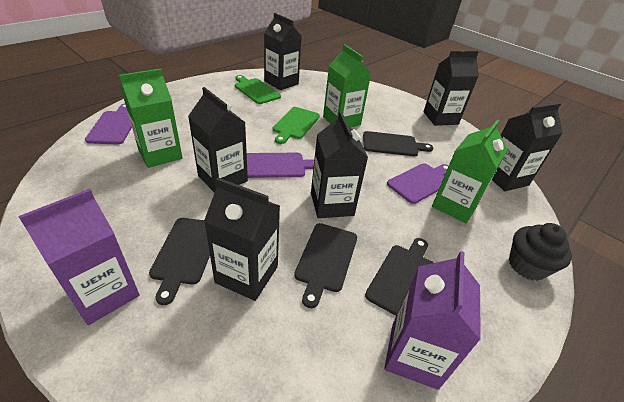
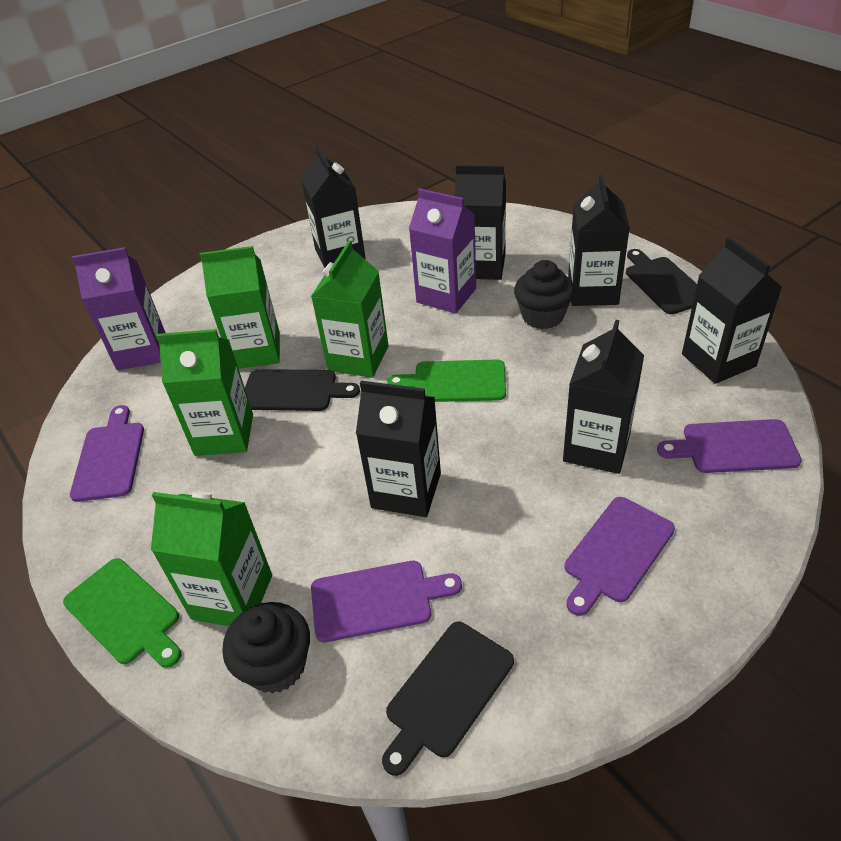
black cupcake: 1 -> 2
black cutting board: 4 -> 3
green carton: 3 -> 4
purple cutting board: 3 -> 4

